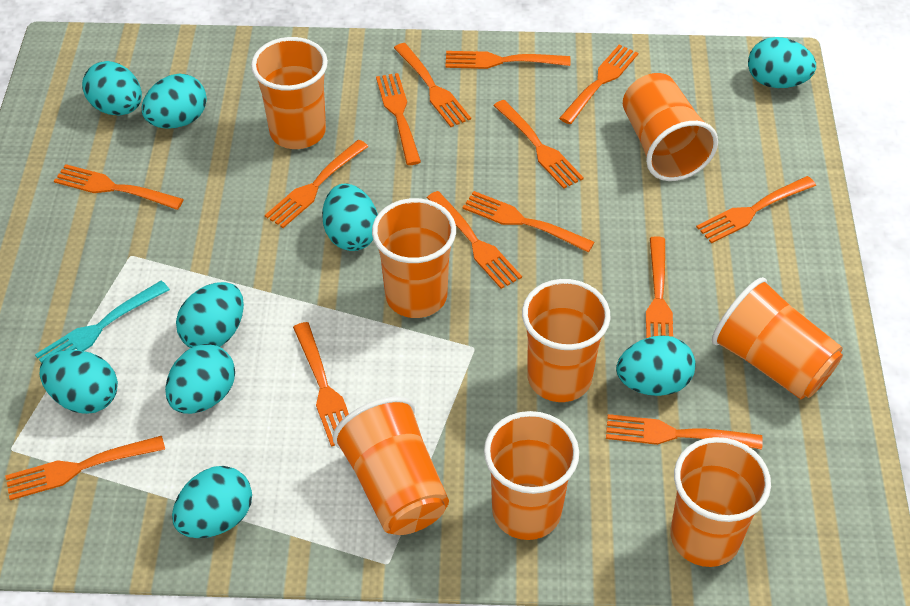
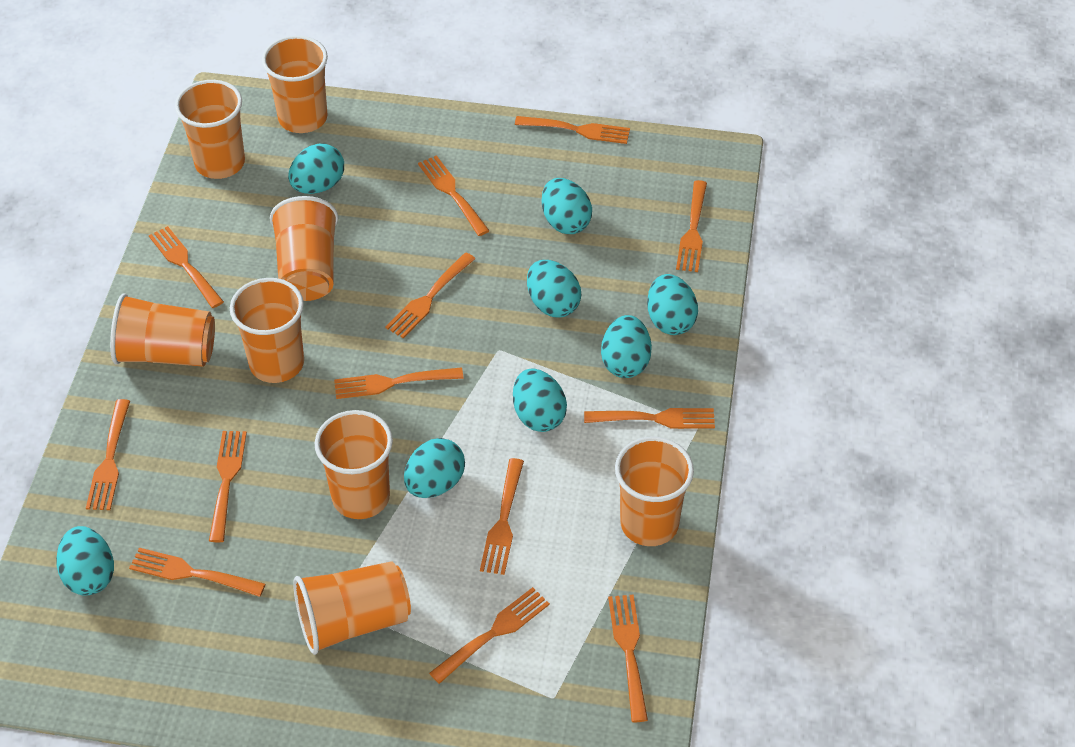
orange fork: 14 -> 13
turquoise egg: 9 -> 8
turquoise fork: 1 -> 0

